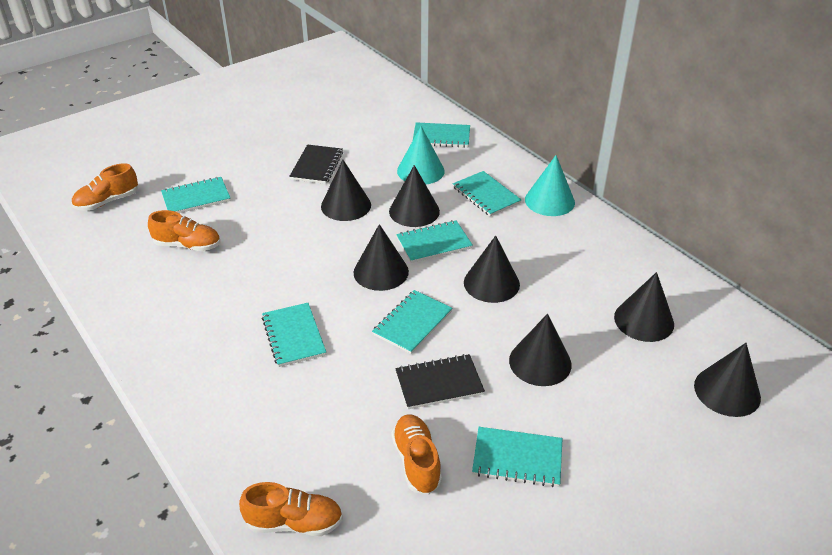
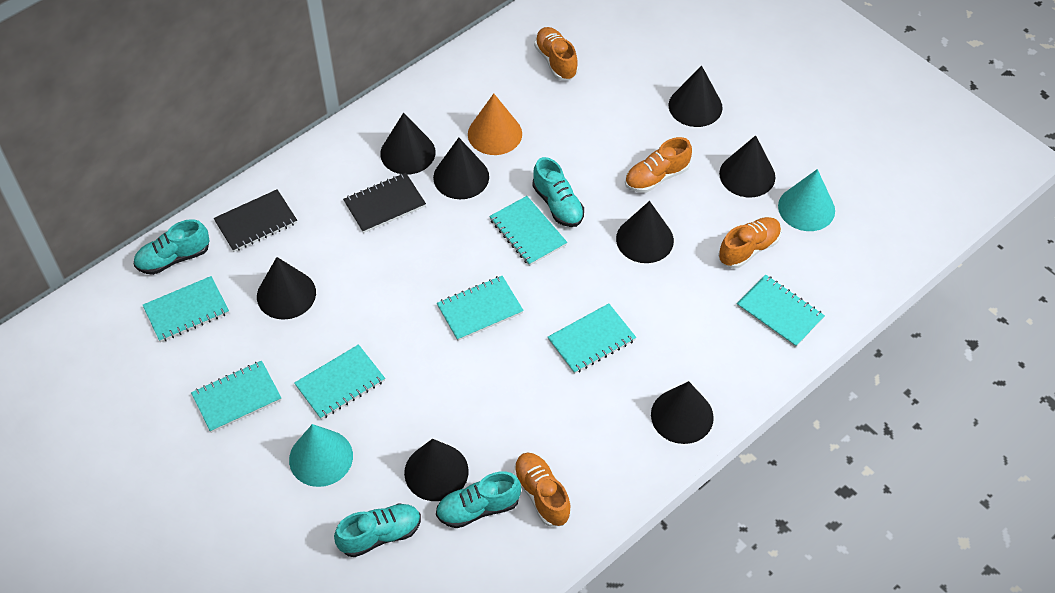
black cone: 7 -> 8
orange cone: 0 -> 1
turquoise shoe: 0 -> 4

